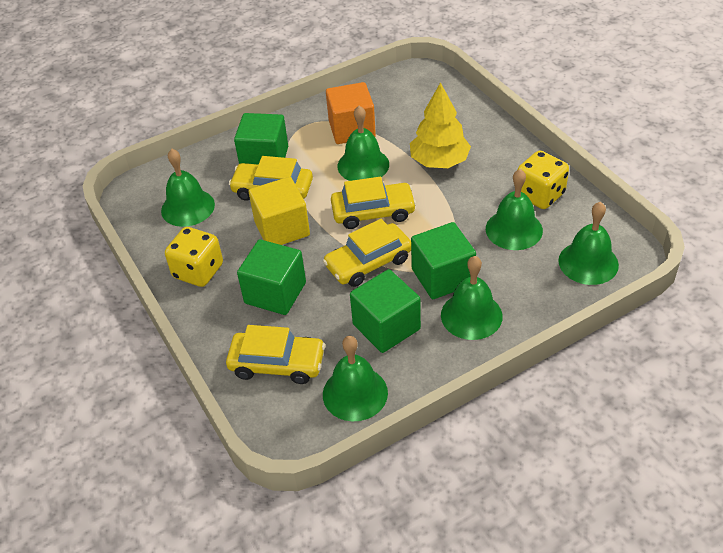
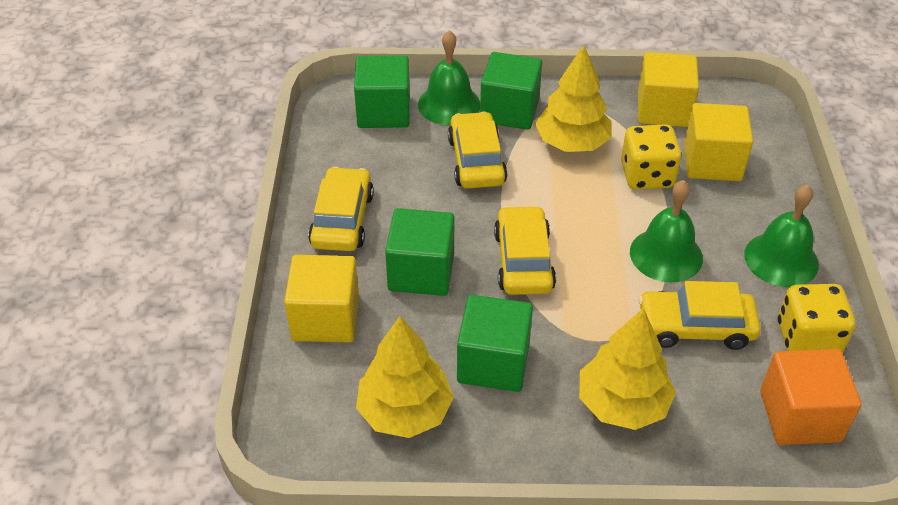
green bell: 6 -> 3
yellow cube: 1 -> 3
yellow tree: 1 -> 3

